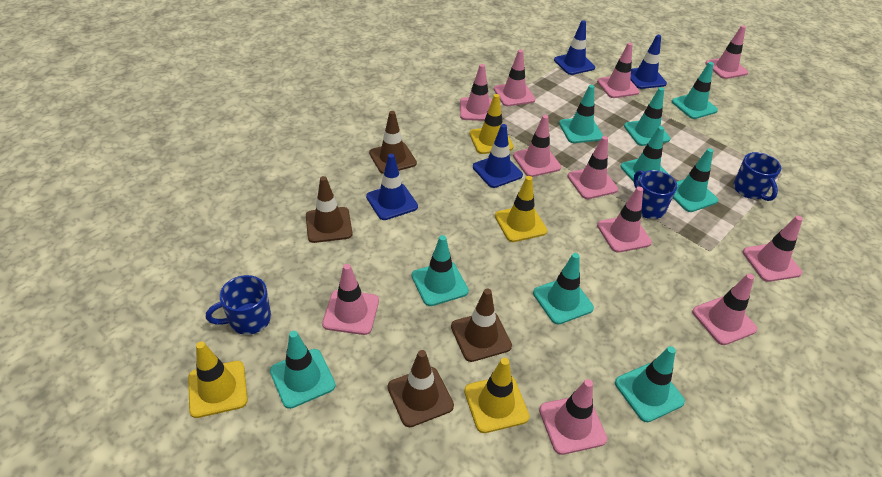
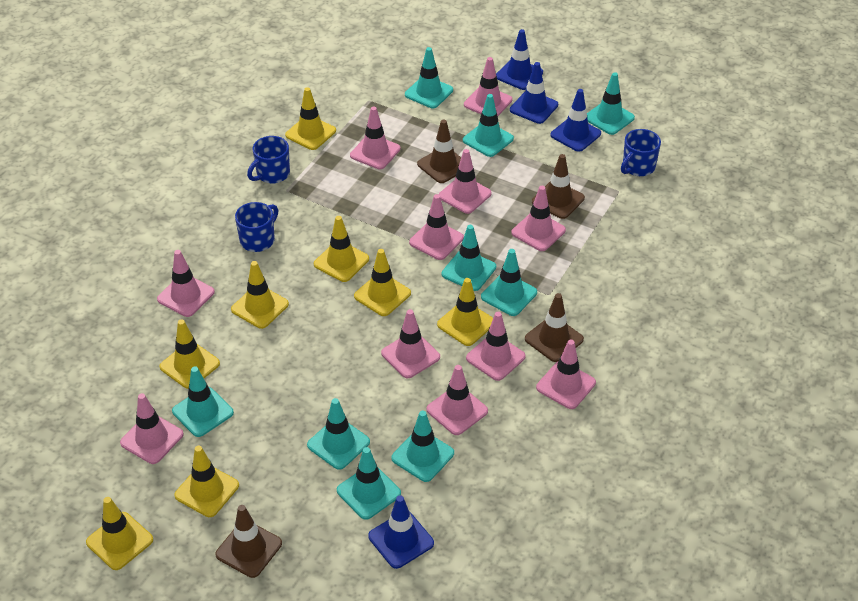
yellow traffic cone: 4 -> 8

